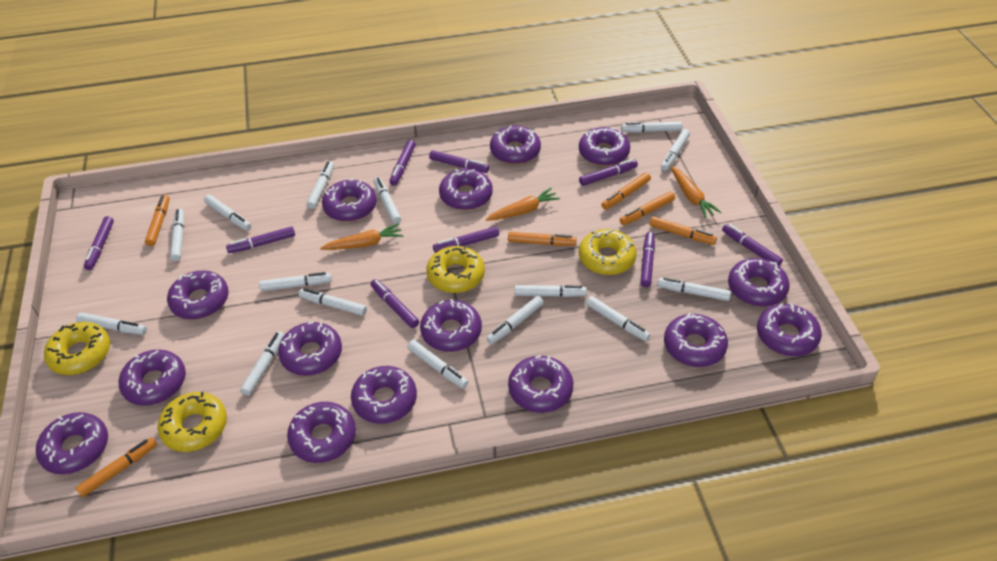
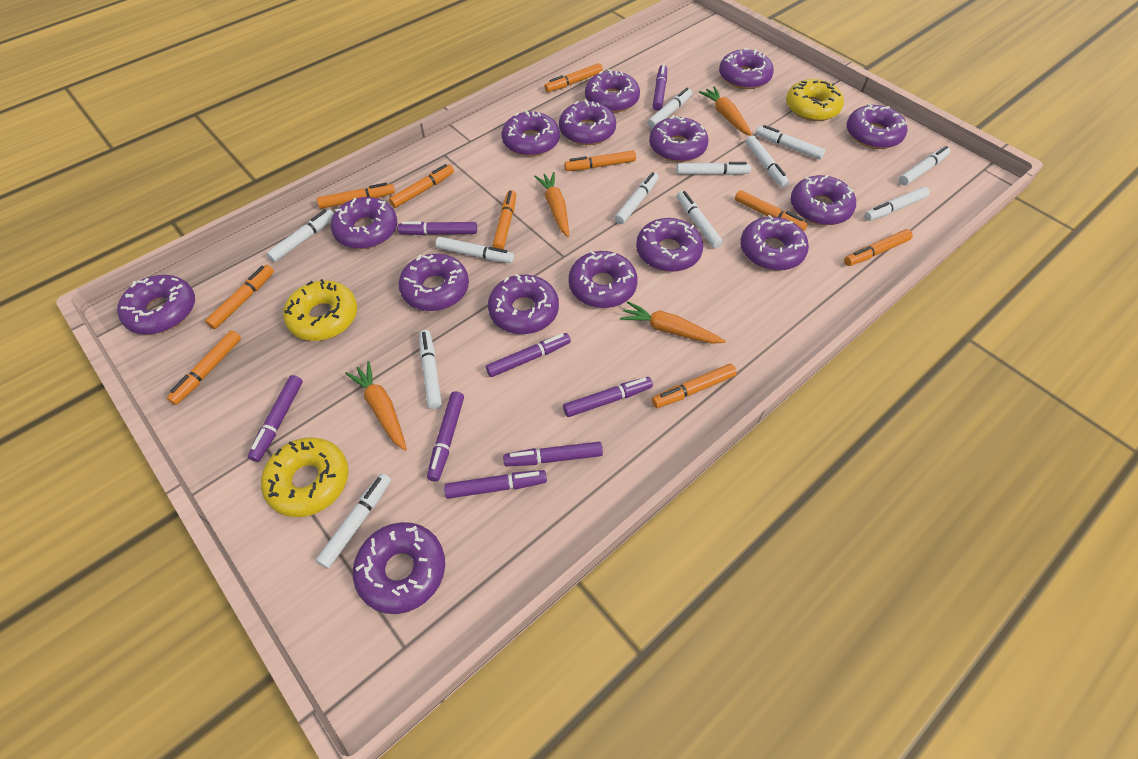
orange carrot: 3 -> 4
orange marker: 6 -> 10
purple marker: 9 -> 8
white marker: 15 -> 12
yellow donut: 4 -> 3

